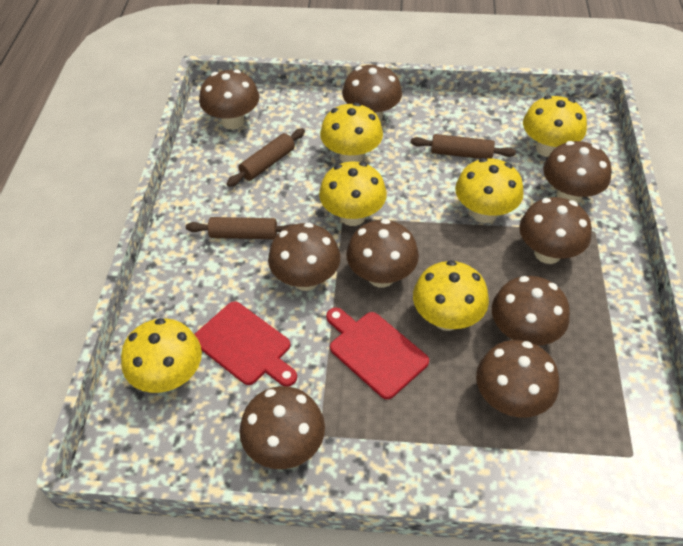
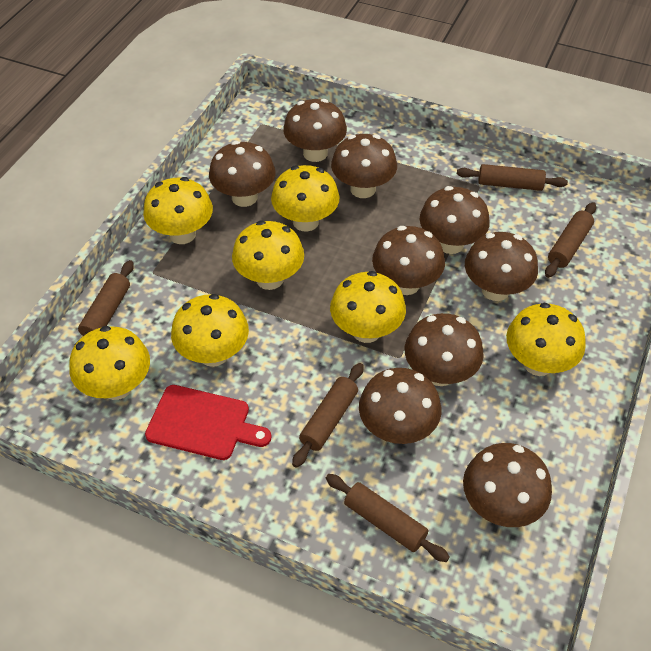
brown rolling pin: 3 -> 5
red cutting board: 2 -> 1
yellow mushroom: 6 -> 7

